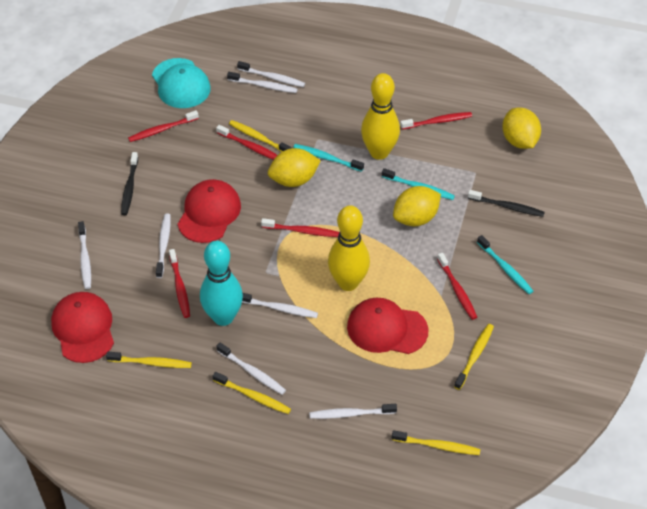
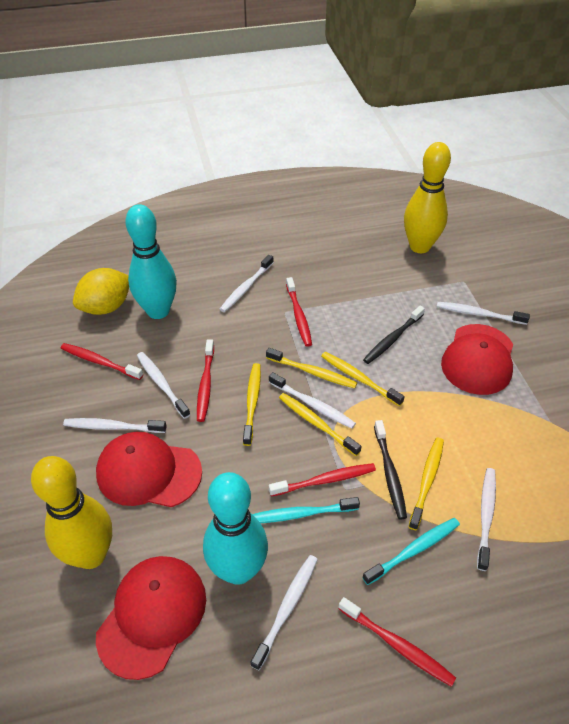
red toothbrush: 6 -> 5
turquoise bowling pin: 1 -> 2
turquoise cap: 1 -> 0
turquoise toothbrush: 3 -> 2
yellow lemon: 3 -> 1

